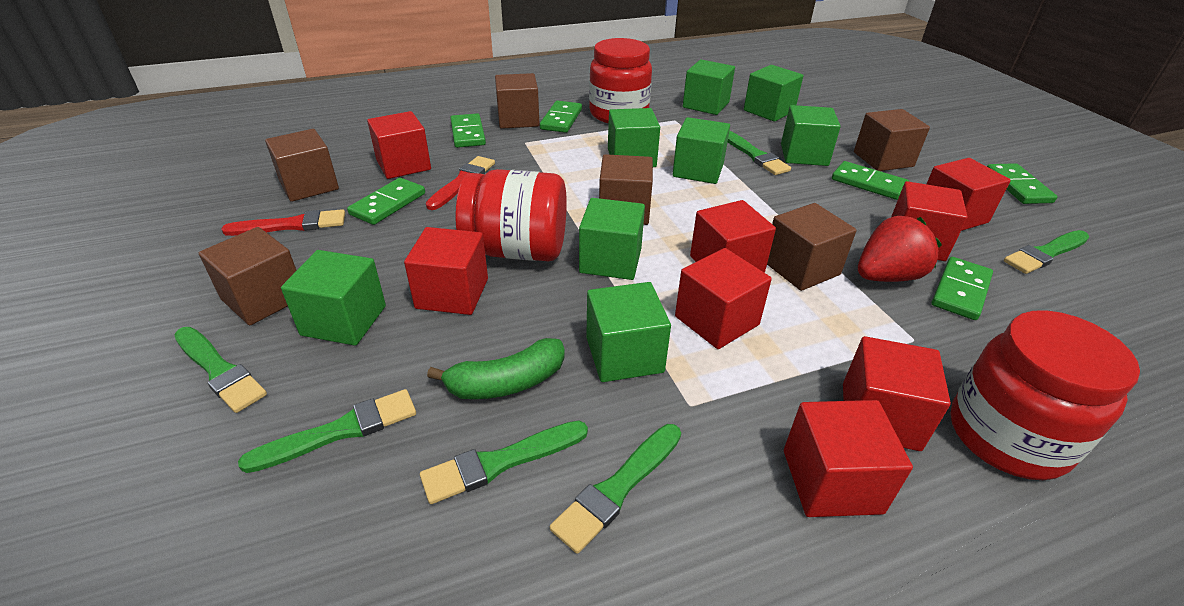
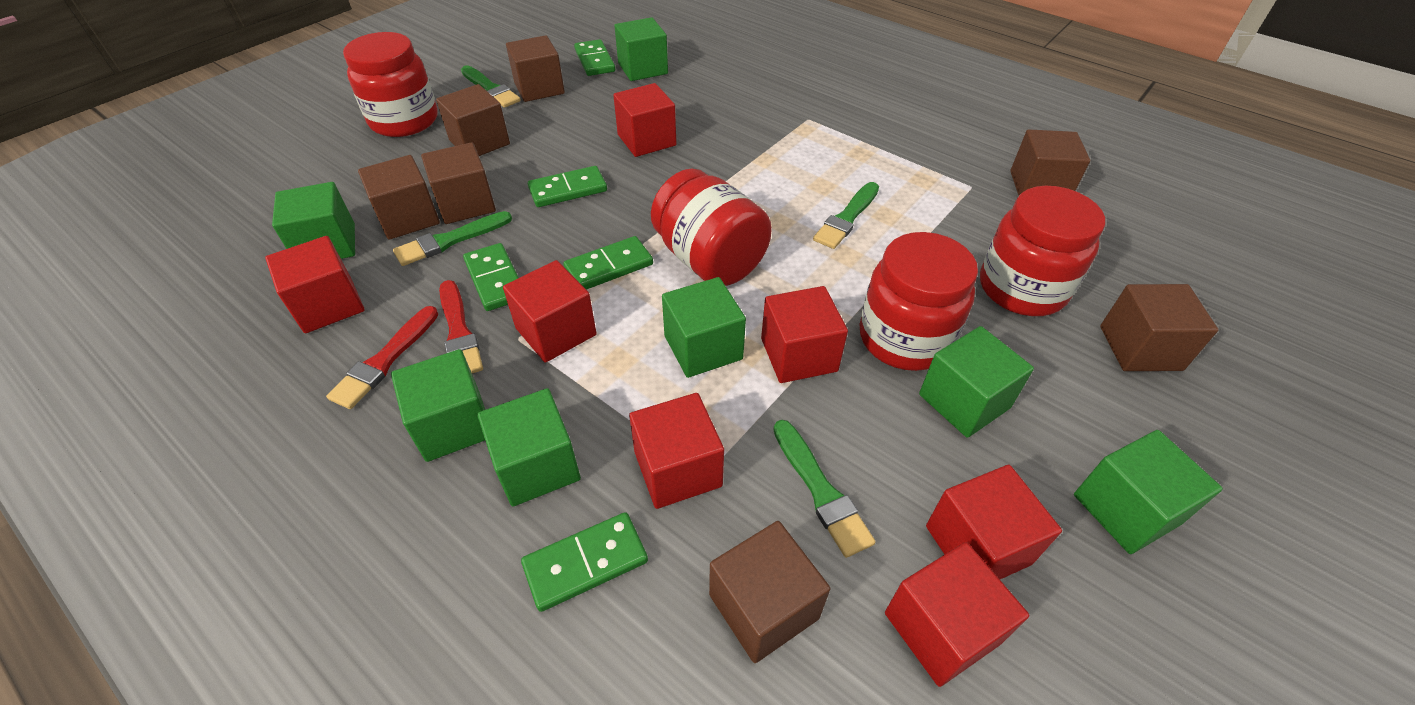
brown cube: 6 -> 7
green banana: 1 -> 0
green brush: 6 -> 4
green cube: 8 -> 7
green domino: 6 -> 5
red cube: 8 -> 7
red jar: 3 -> 4
red strawberry: 1 -> 0

